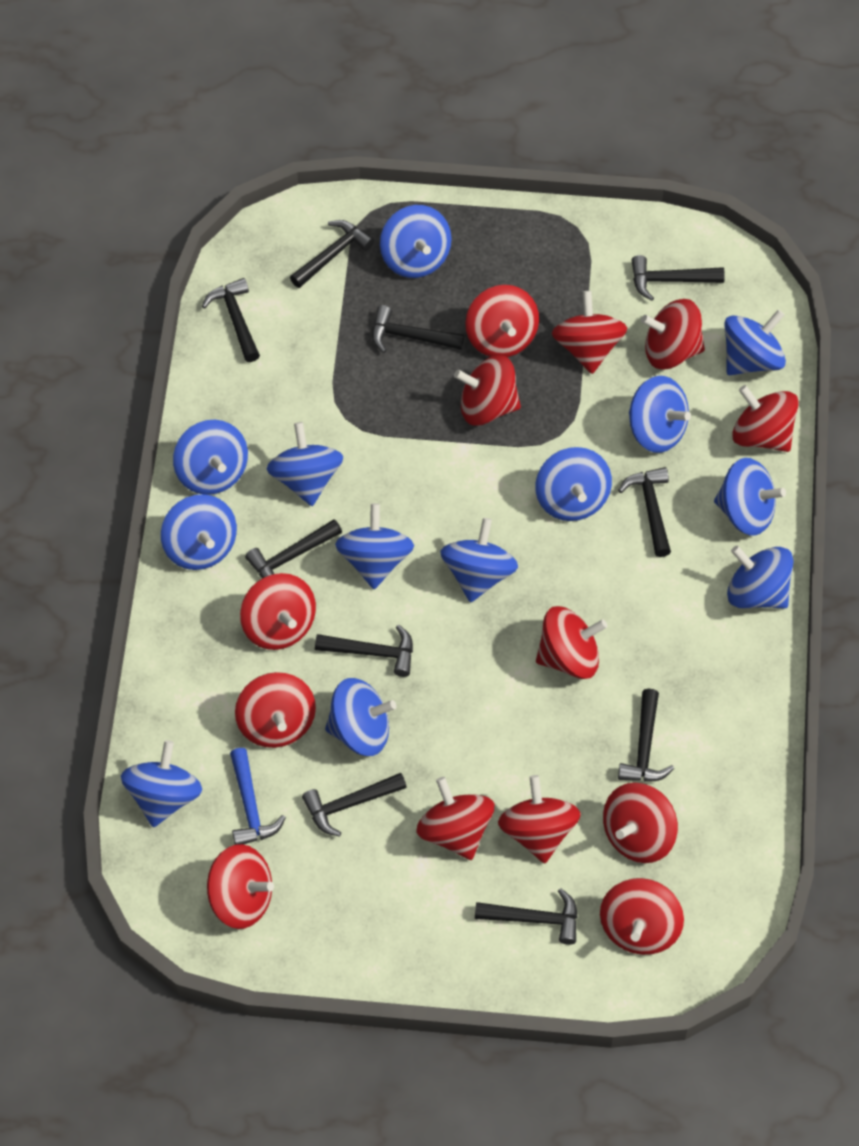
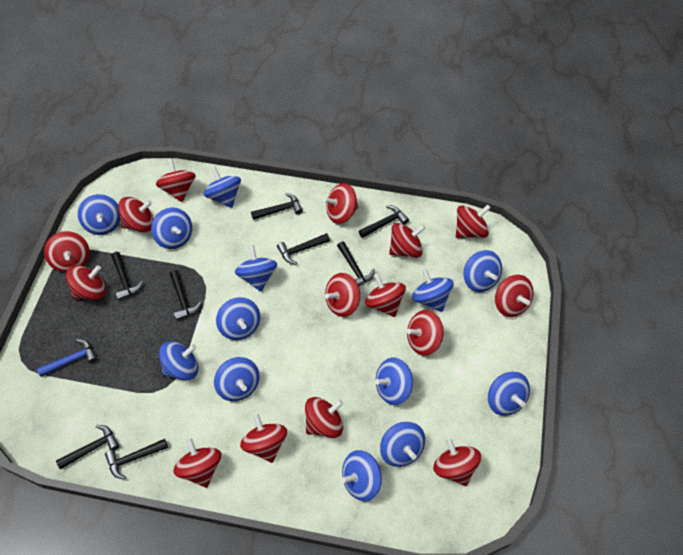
black hammer: 10 -> 8
red spinning top: 13 -> 15

